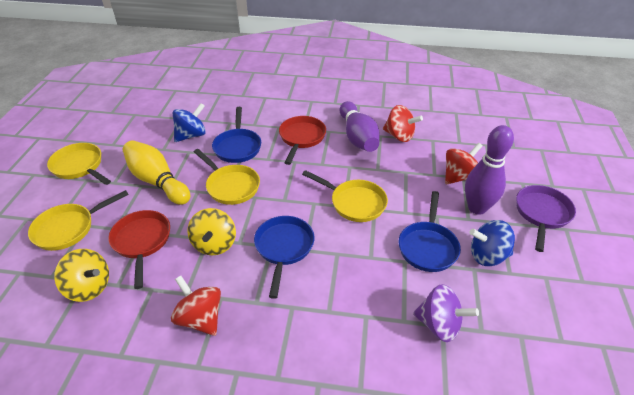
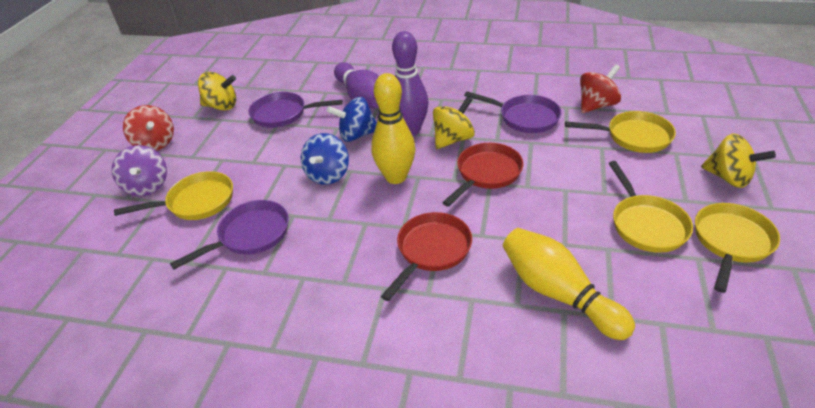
blue pan: 3 -> 0
purple pan: 1 -> 3
red spinning top: 3 -> 2
yellow bowling pin: 1 -> 2
yellow spinning top: 2 -> 3

